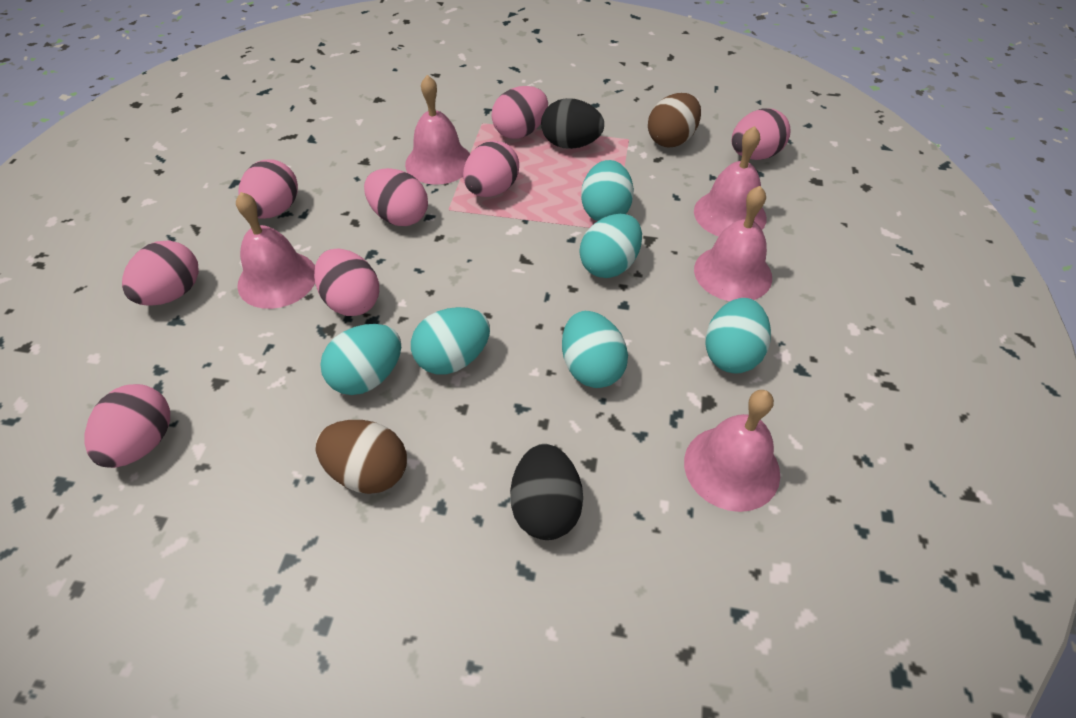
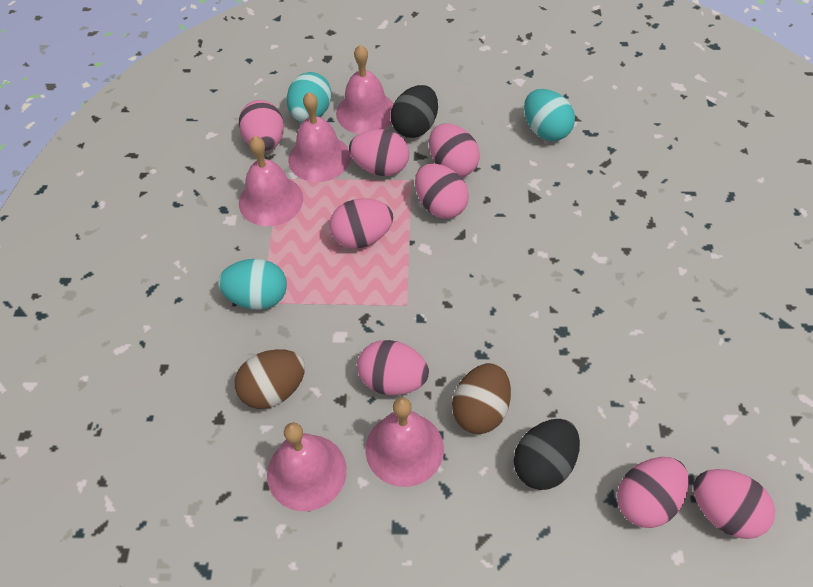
turquoise egg: 6 -> 3

